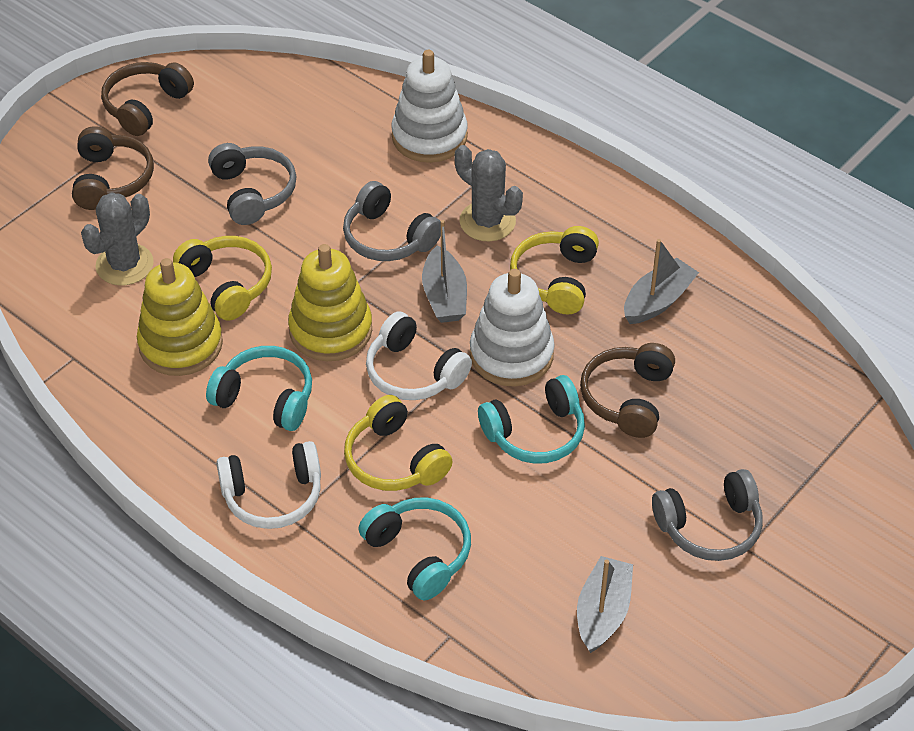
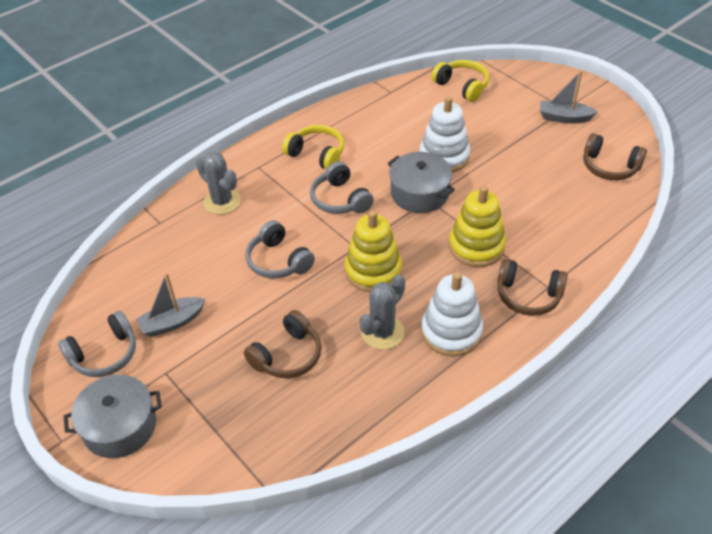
grey boat: 3 -> 2
grey pot: 0 -> 2
turquoise headphones: 3 -> 0
white headphones: 2 -> 0
yellow headphones: 3 -> 2

